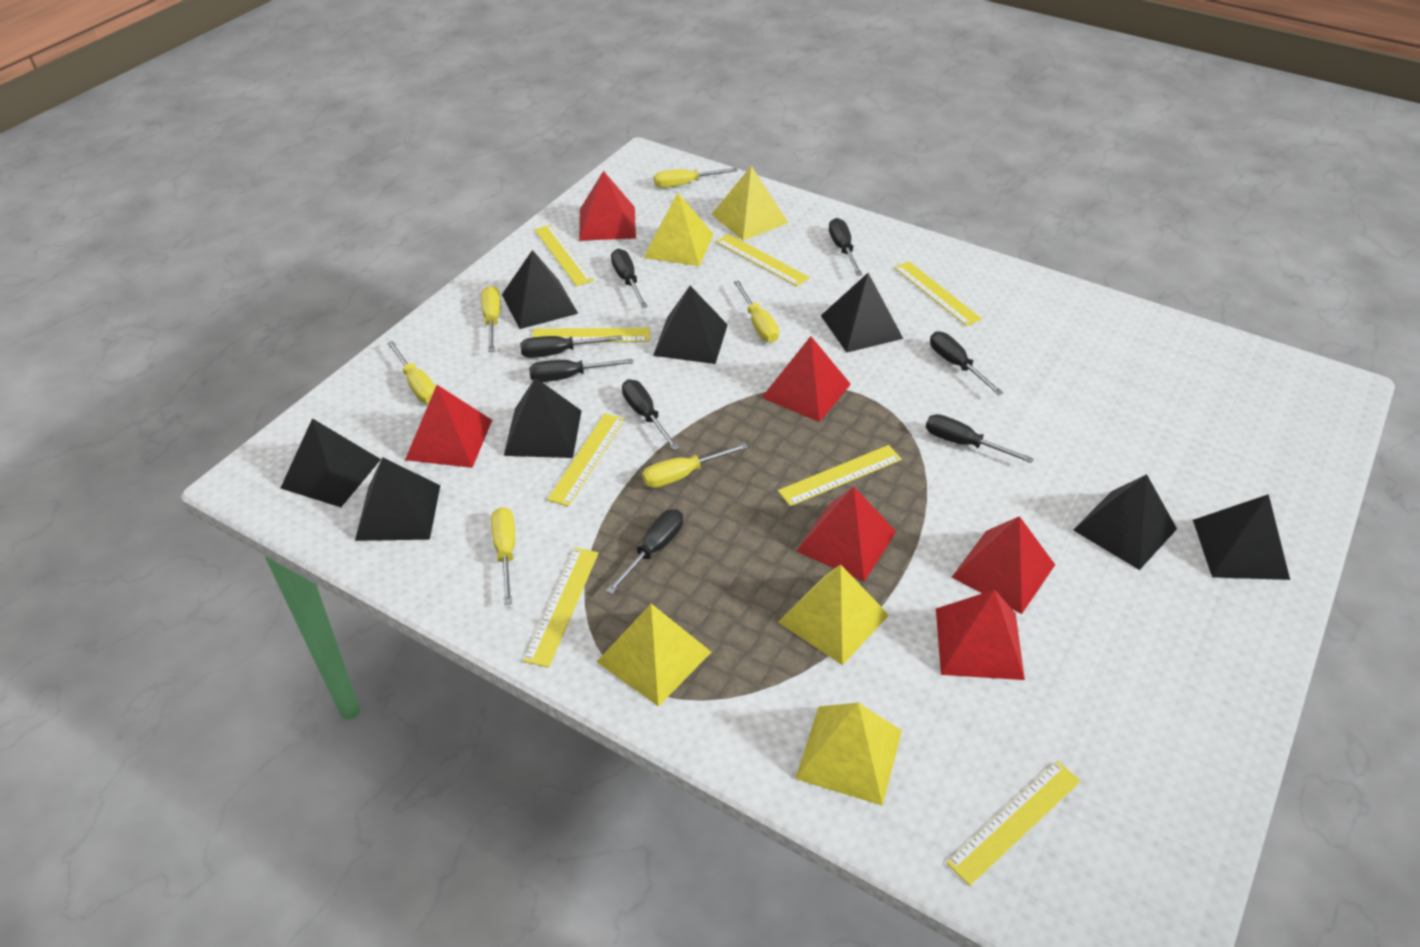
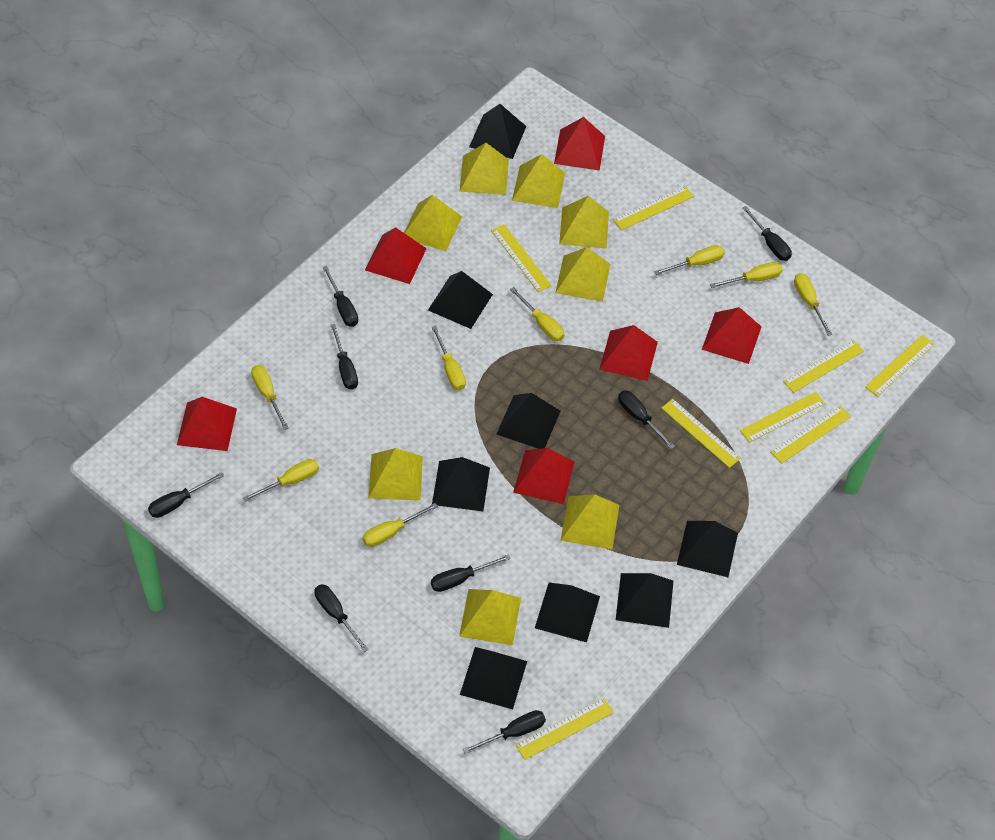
yellow pyramid: 5 -> 8
yellow screwdriver: 6 -> 8

